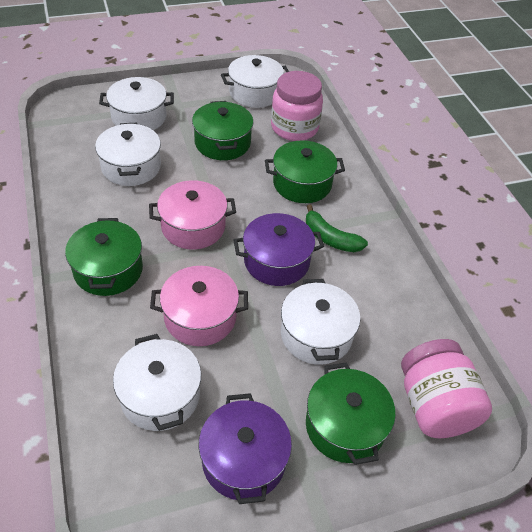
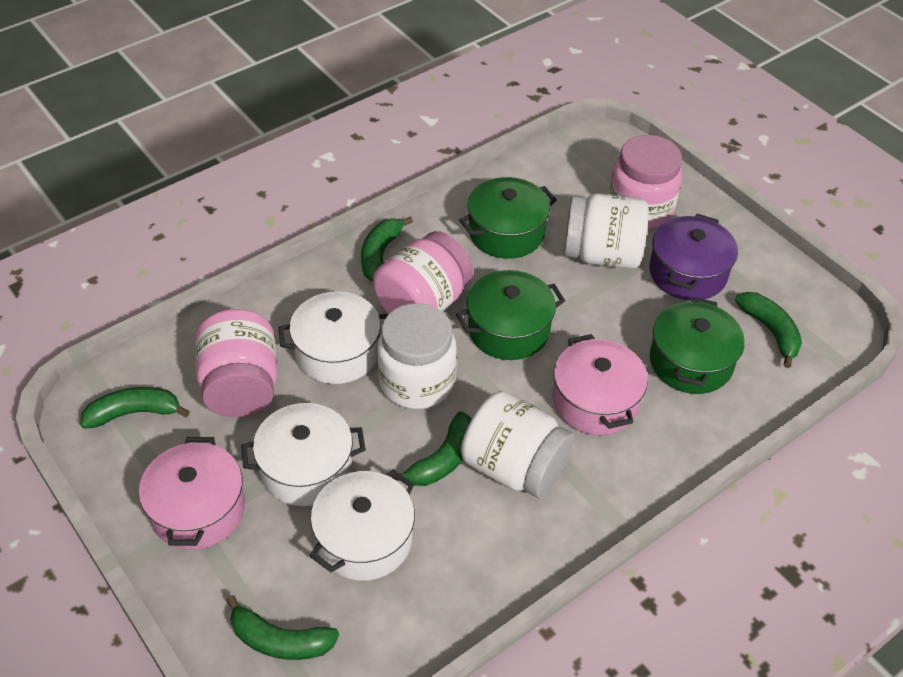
green banana: 1 -> 5
green pot: 4 -> 3
pink jar: 2 -> 3
purple pot: 2 -> 1
white jar: 0 -> 3
white pot: 5 -> 3

